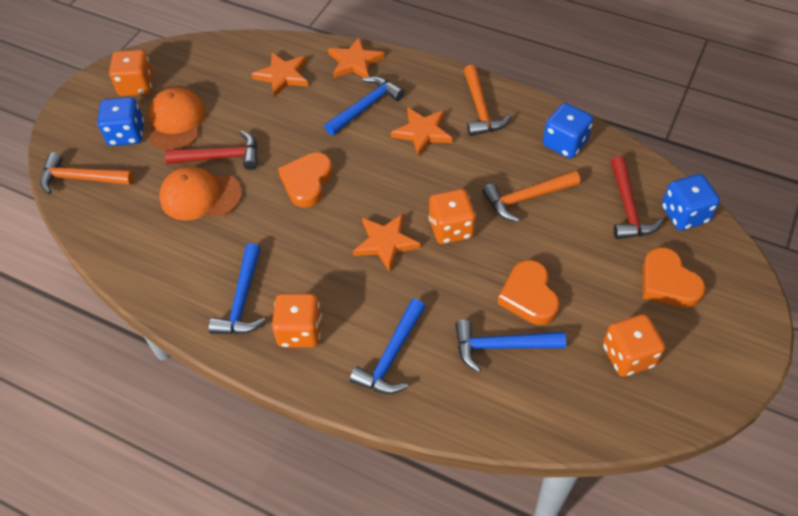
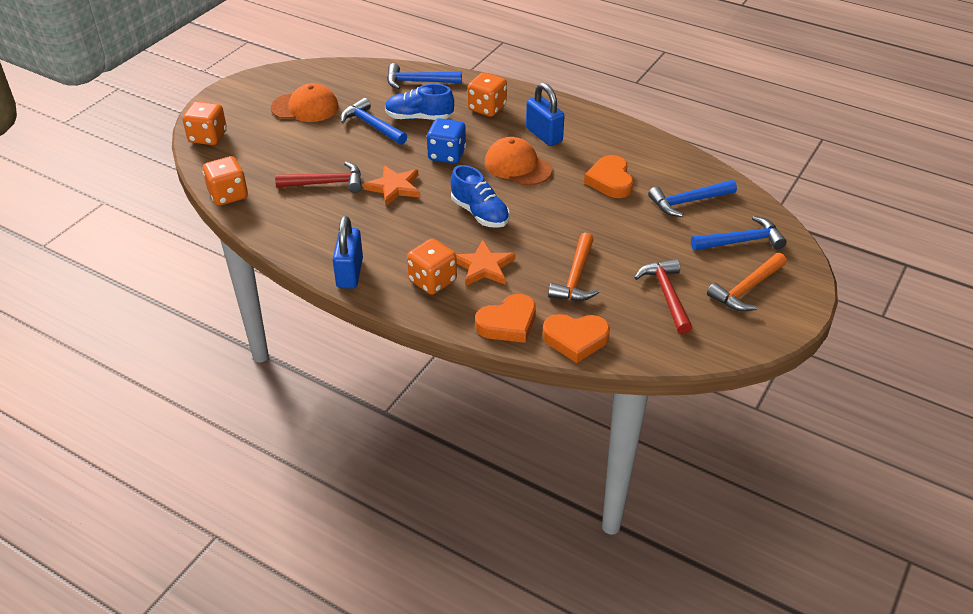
blue dice: 3 -> 1
blue padlock: 0 -> 2
blue shoe: 0 -> 2
orange hammer: 3 -> 2
orange star: 4 -> 2

